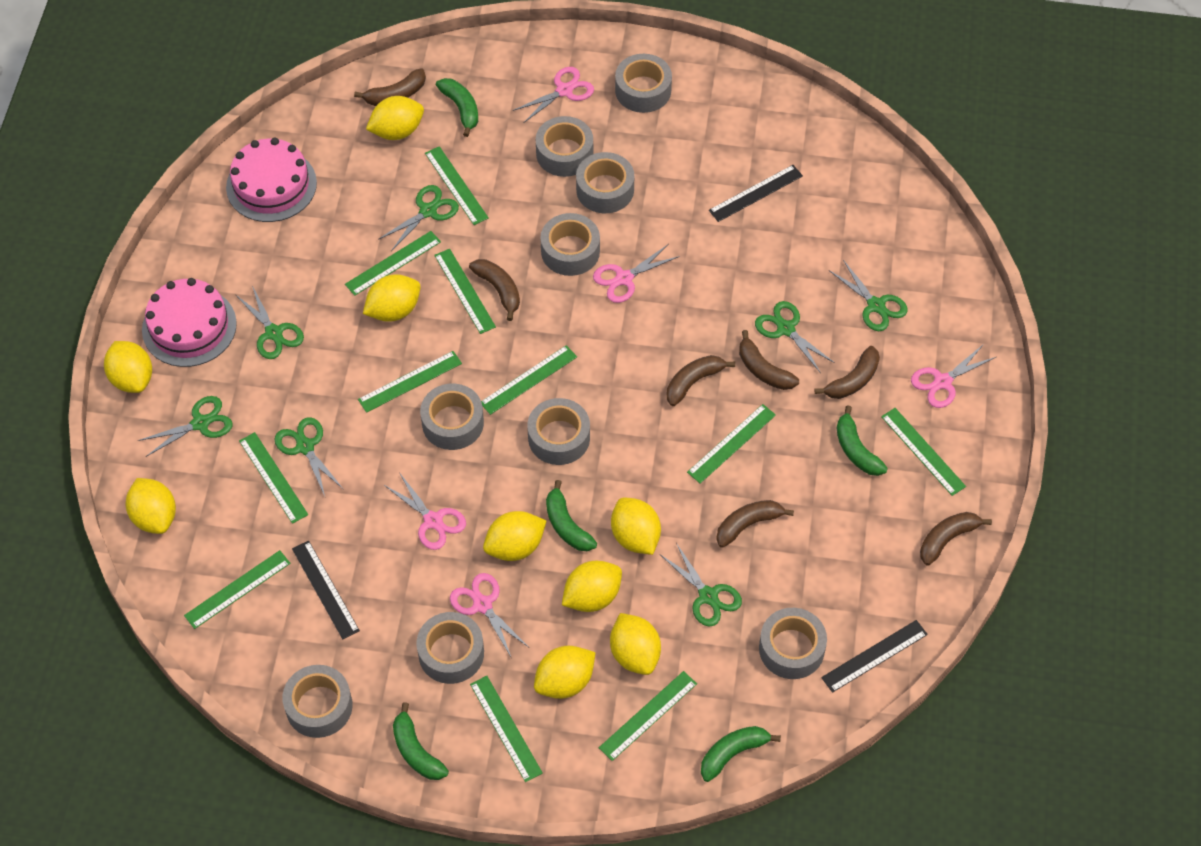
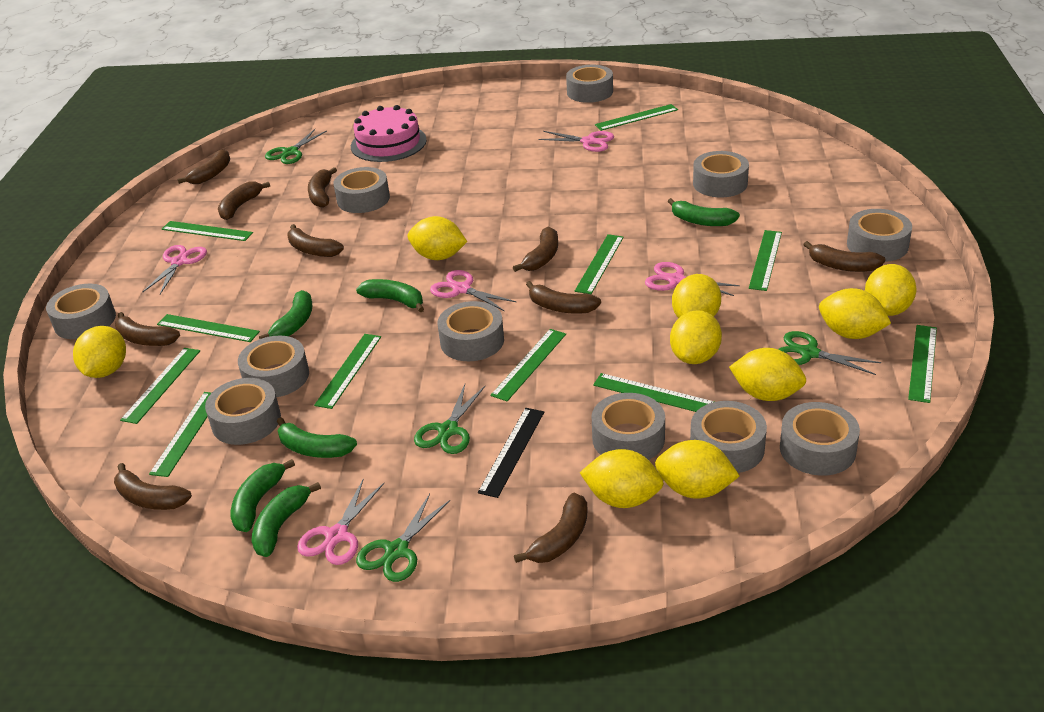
black ruler: 3 -> 1
brown banana: 7 -> 10
green banana: 5 -> 6
green scissors: 7 -> 4
grey tape: 9 -> 11
pink cake: 2 -> 1

